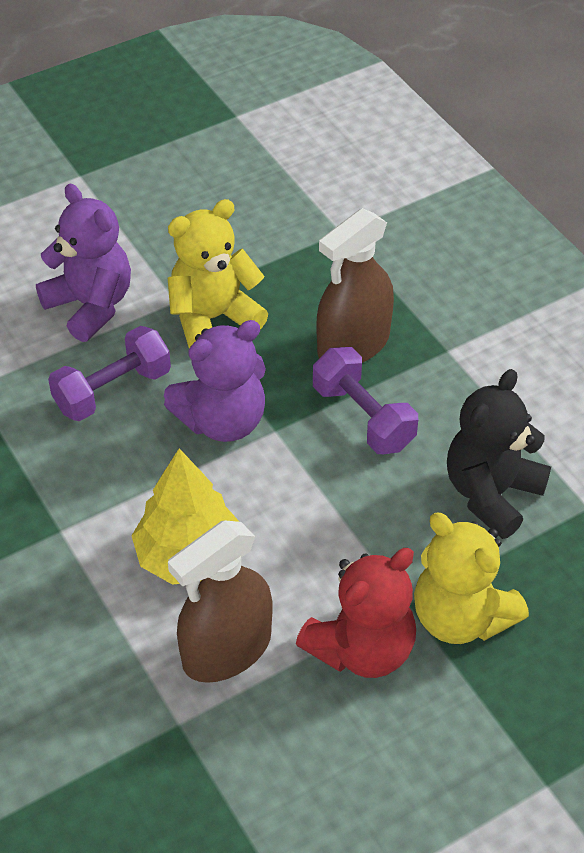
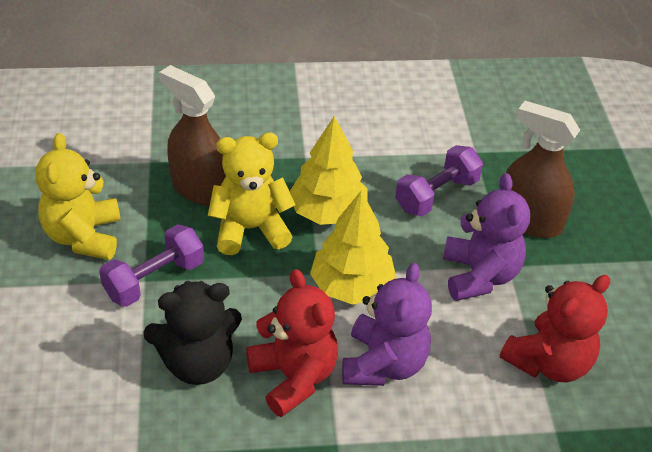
red teddy bear: 1 -> 2
yellow tree: 1 -> 2

